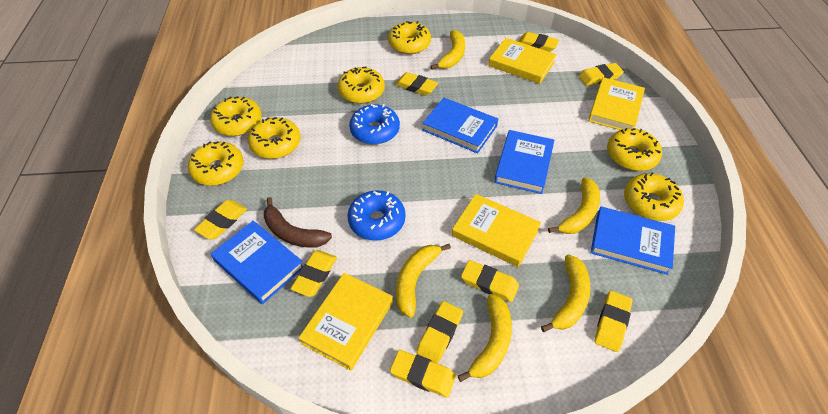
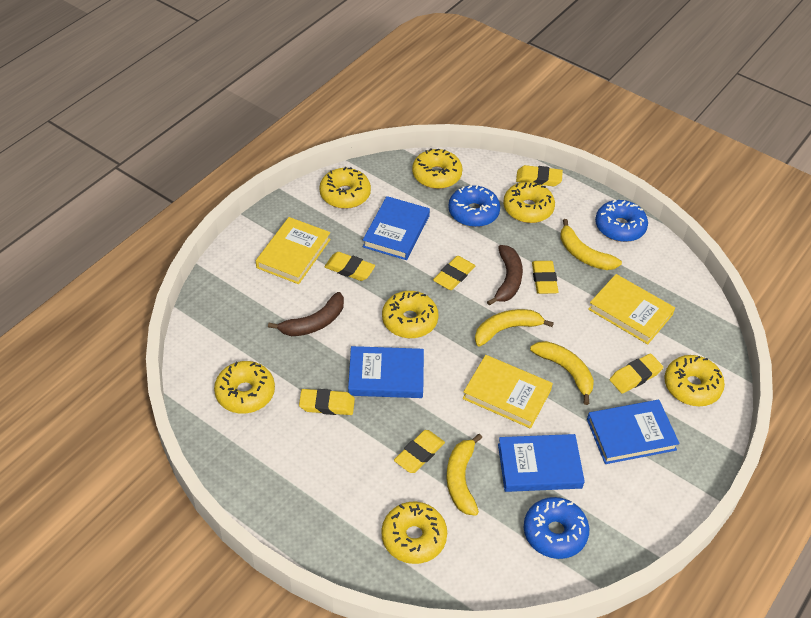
blue donut: 2 -> 3
brown banana: 1 -> 2
yellow banana: 5 -> 4
yellow book: 4 -> 3
yellow eraser: 9 -> 7

